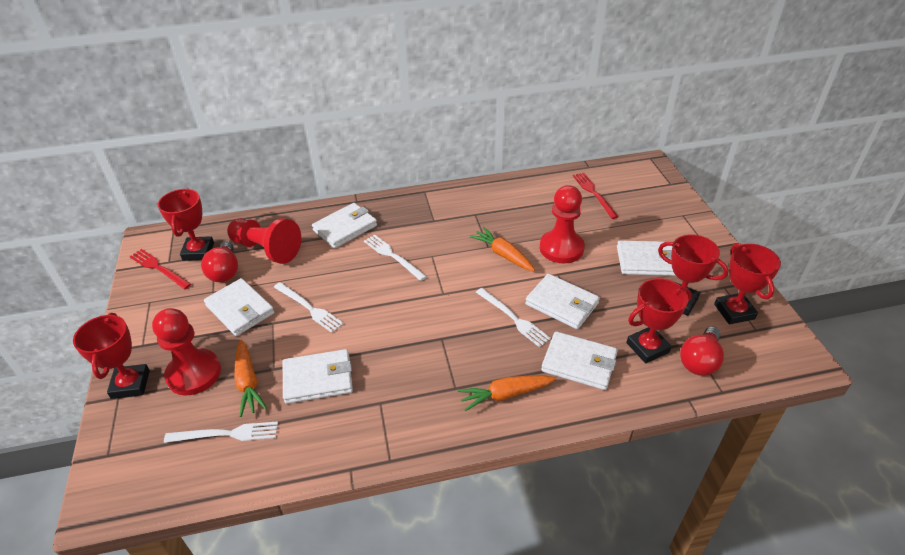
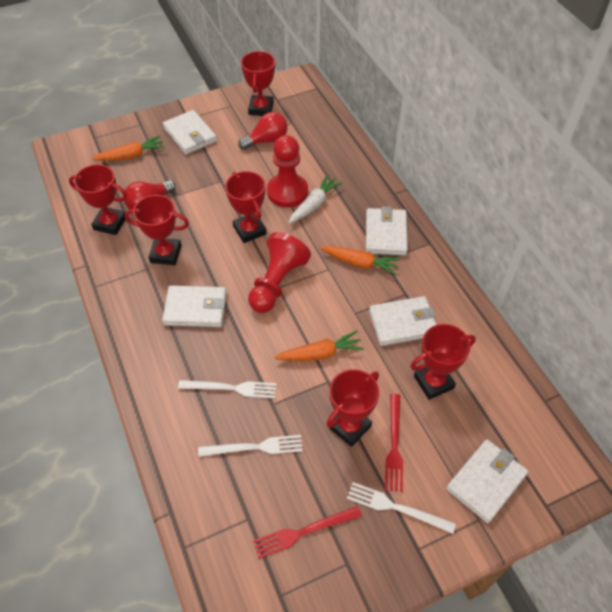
red pawn: 3 -> 2
red trophy: 5 -> 6
white carrot: 0 -> 1
white fork: 4 -> 3
white wallet: 6 -> 5

